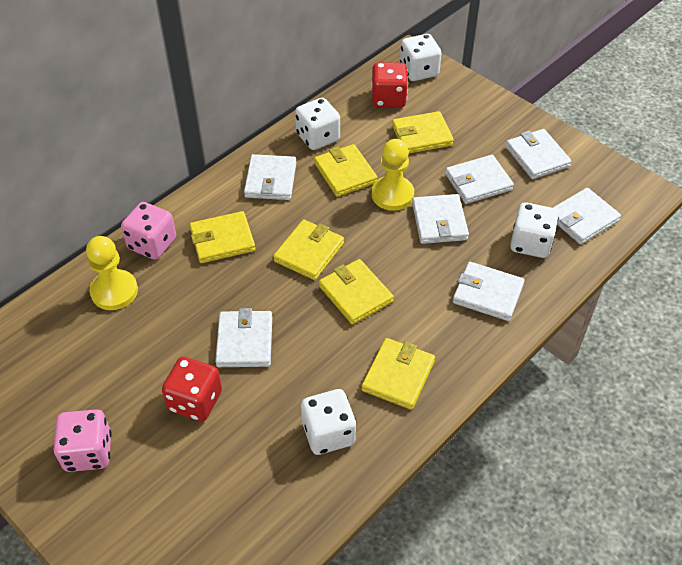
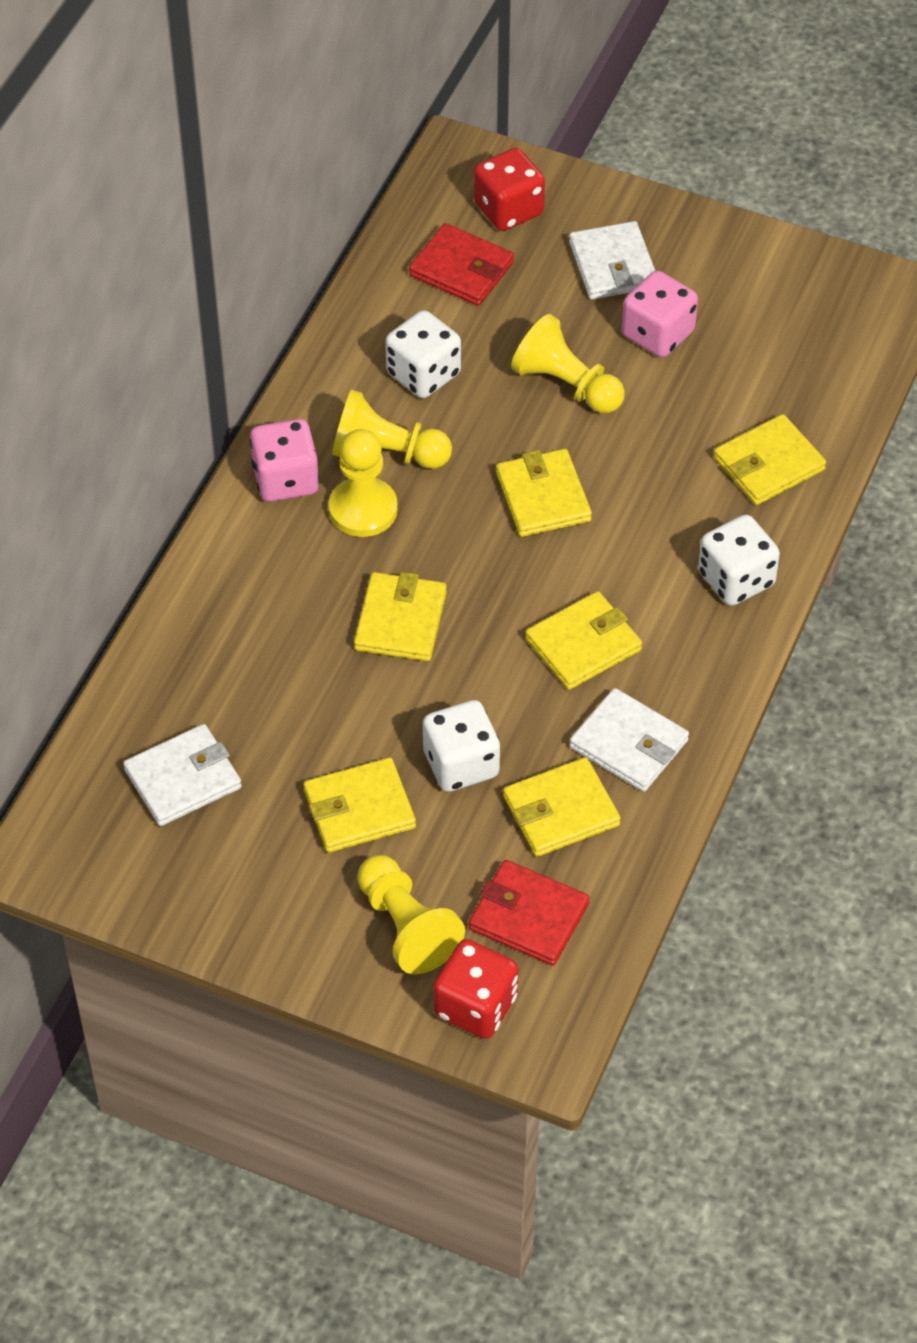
red wallet: 0 -> 2
white dice: 4 -> 3
white wallet: 7 -> 3
yellow pawn: 2 -> 4

